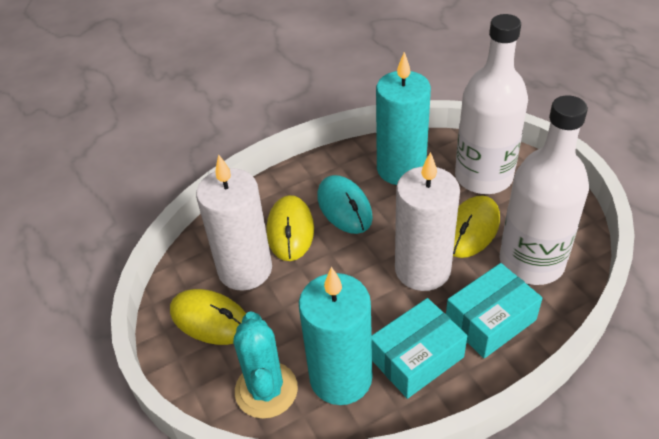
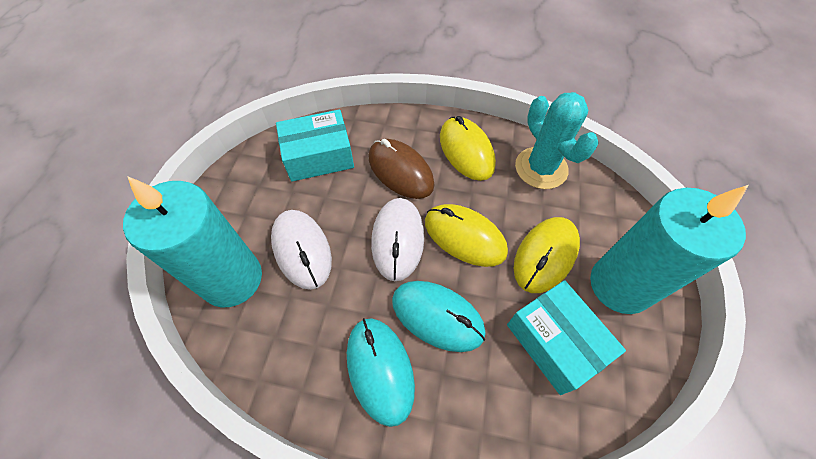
brown mouse: 0 -> 1
turquoise mouse: 1 -> 2
white bottle: 2 -> 0
white candle: 2 -> 0
white mouse: 0 -> 2

